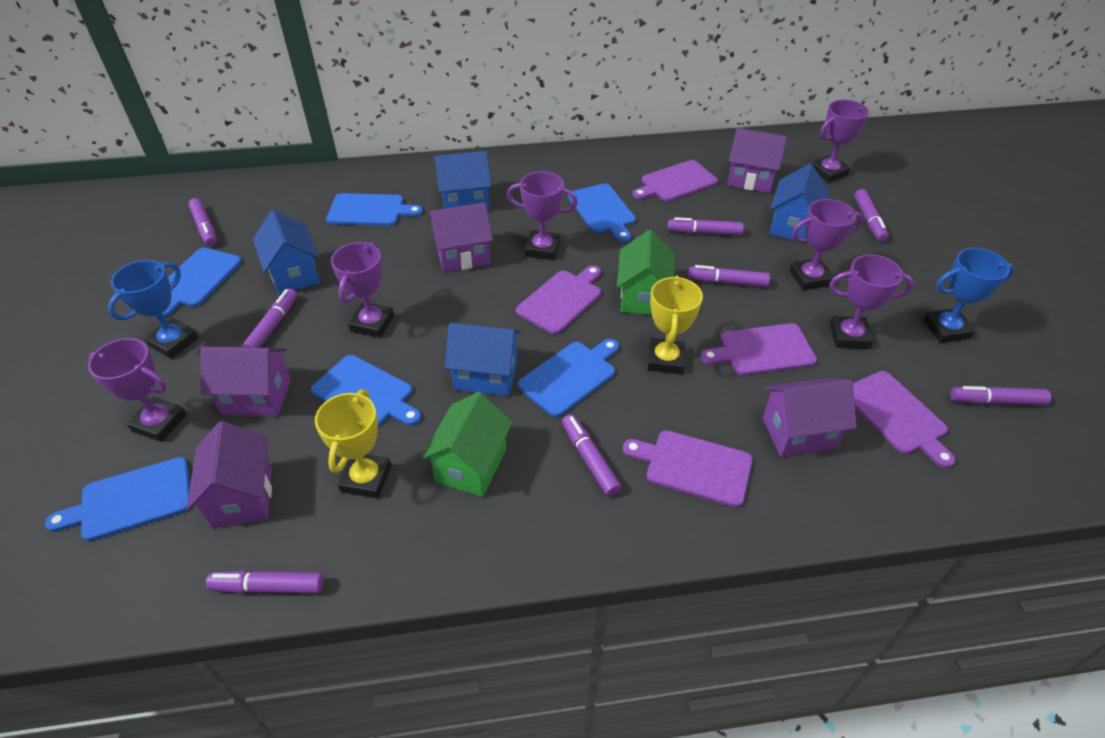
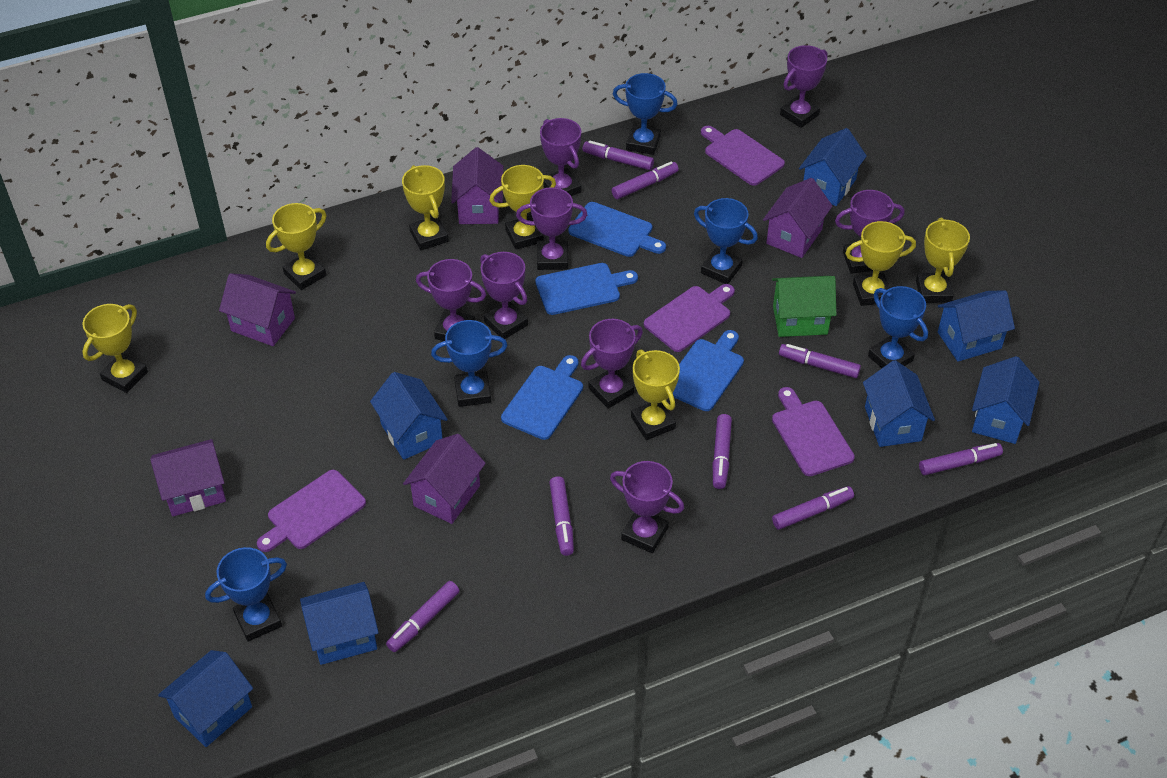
blue cutting board: 6 -> 4
blue house: 4 -> 7
blue trophy: 2 -> 5
green house: 2 -> 1
purple cutting board: 5 -> 4
purple trophy: 6 -> 8
yellow trophy: 2 -> 7

